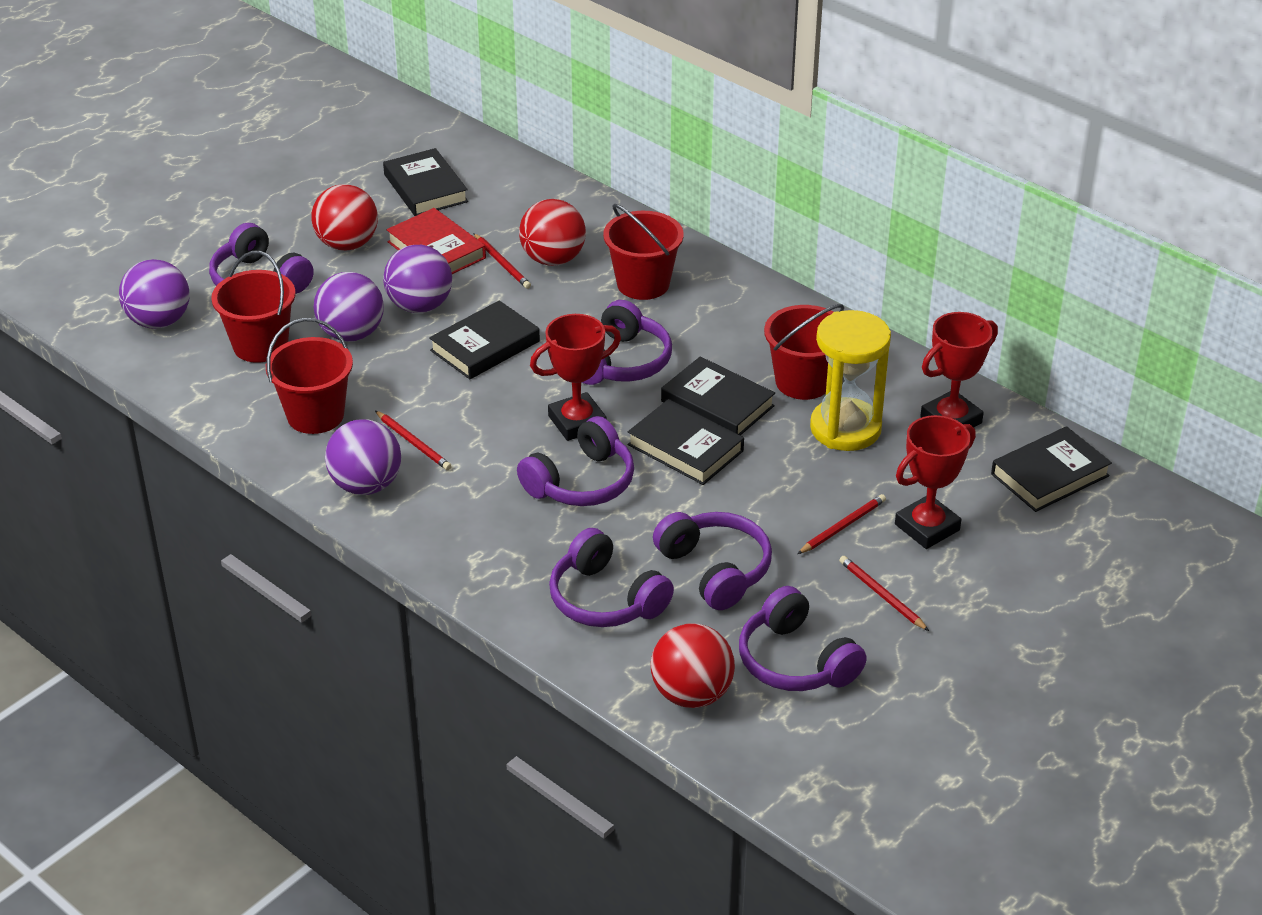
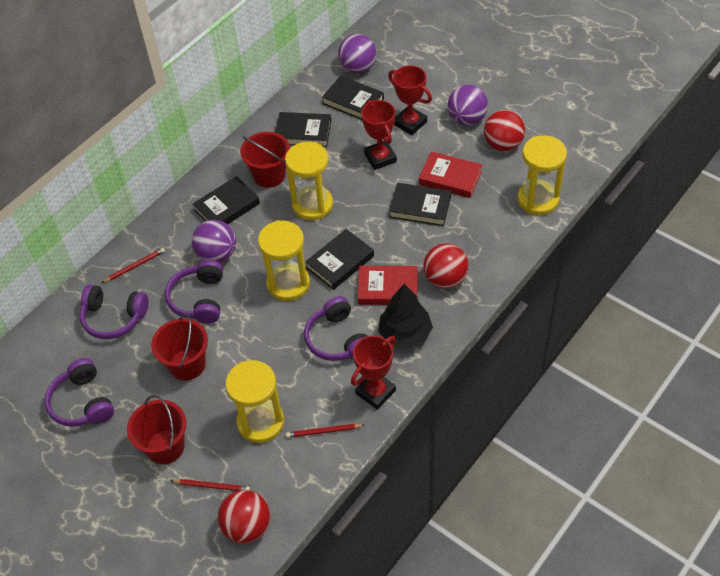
black tree: 0 -> 1
purple ball: 4 -> 3
purple headphones: 6 -> 4
red book: 1 -> 2
red bucket: 4 -> 3
red pencil: 4 -> 3
yellow hourglass: 1 -> 4

